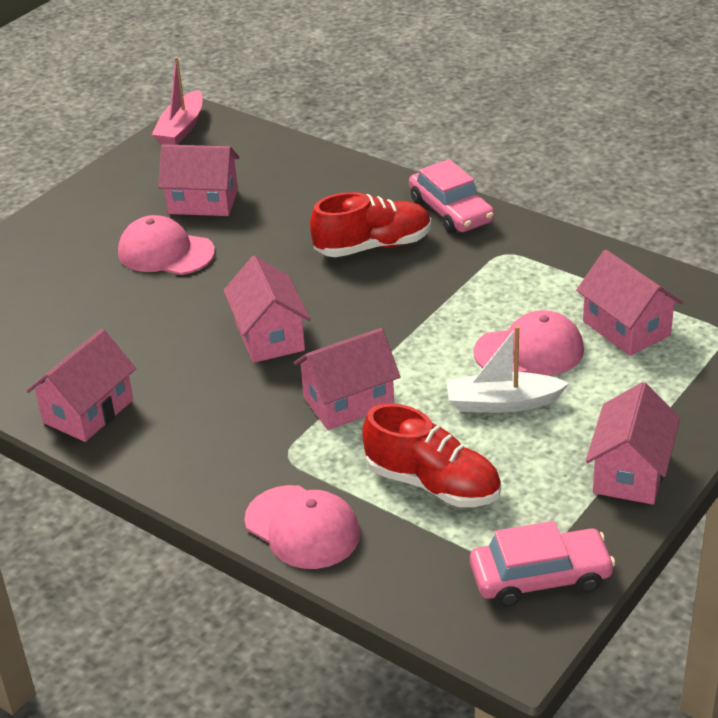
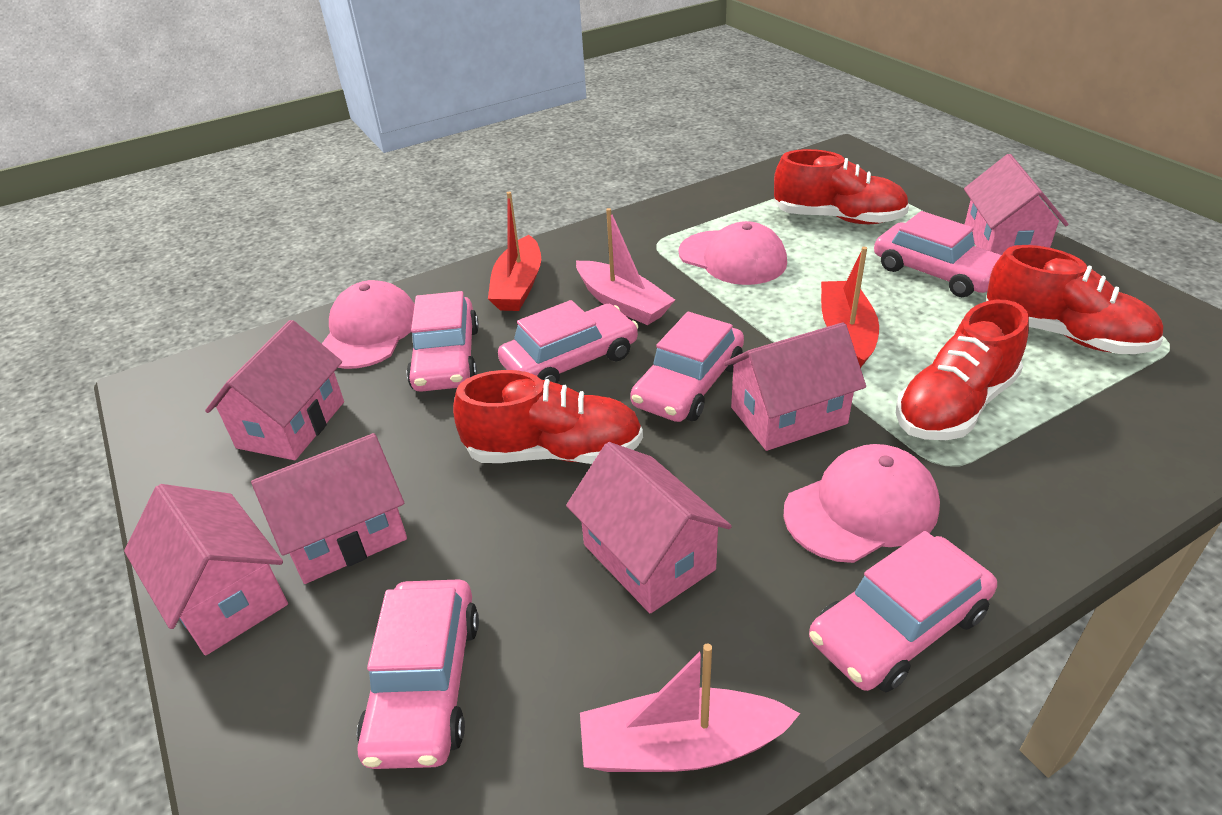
pink boat: 1 -> 2
pink car: 2 -> 6
red boat: 0 -> 2
red shoe: 2 -> 4
white boat: 1 -> 0

